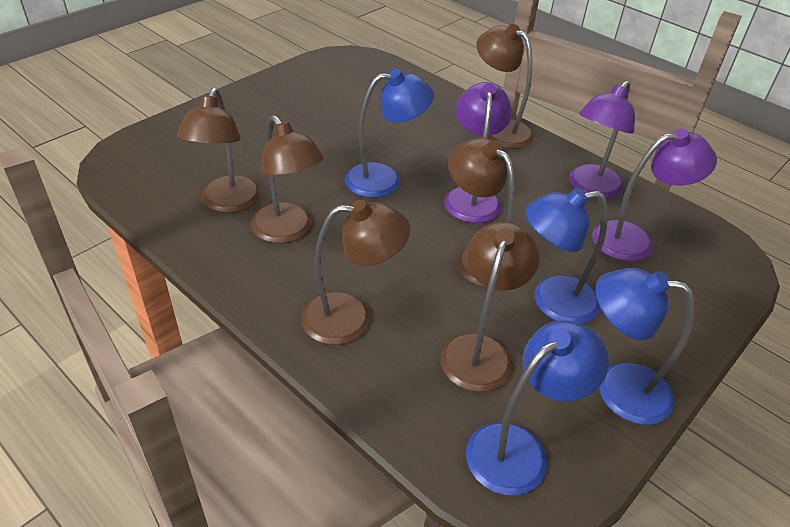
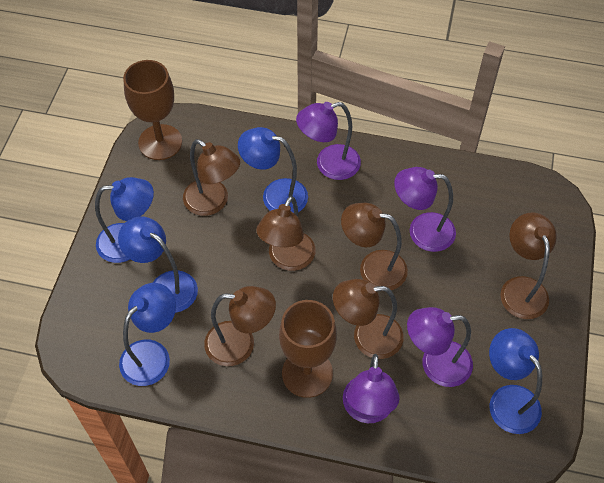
blue lamp: 4 -> 5
brown goblet: 0 -> 2
purple lamp: 3 -> 4

